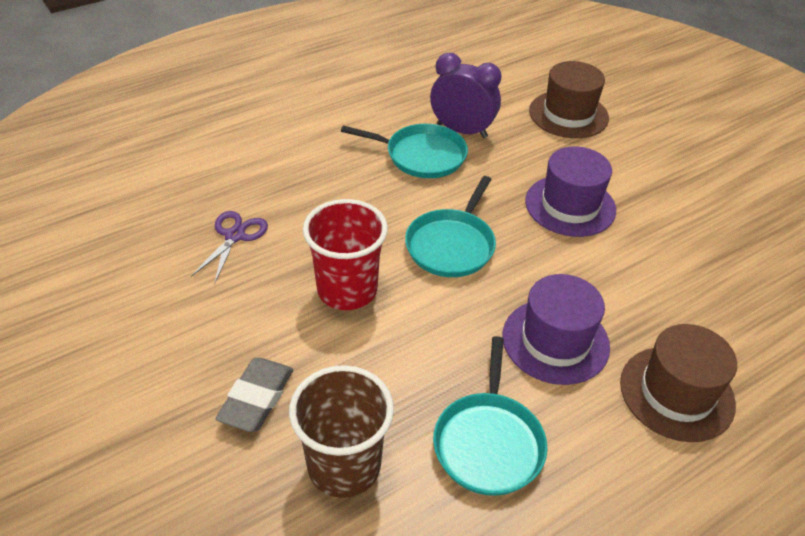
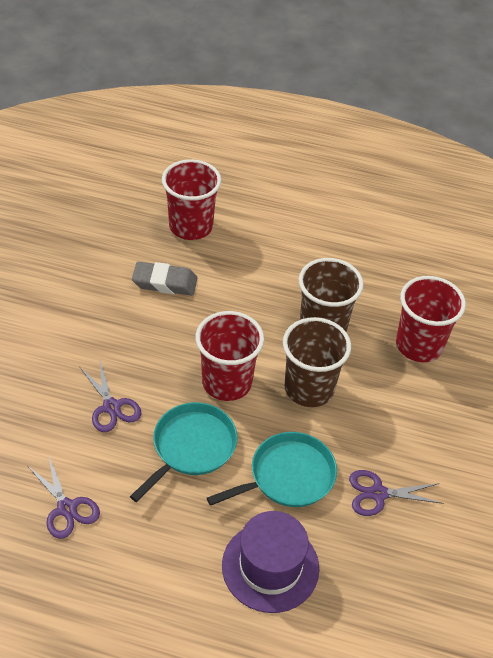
brown cup: 1 -> 2
brown hat: 2 -> 0
purple clock: 1 -> 0
purple hat: 2 -> 1
purple scissors: 1 -> 3
red cup: 1 -> 3
turquoise pan: 3 -> 2

